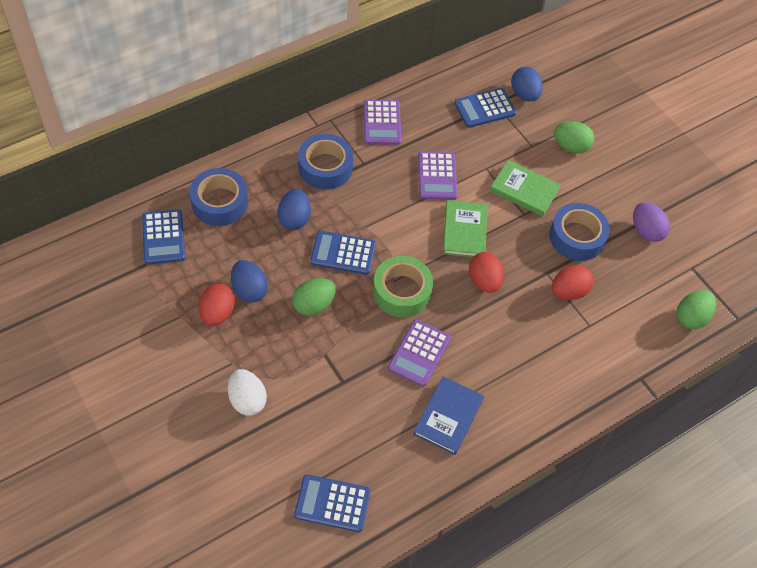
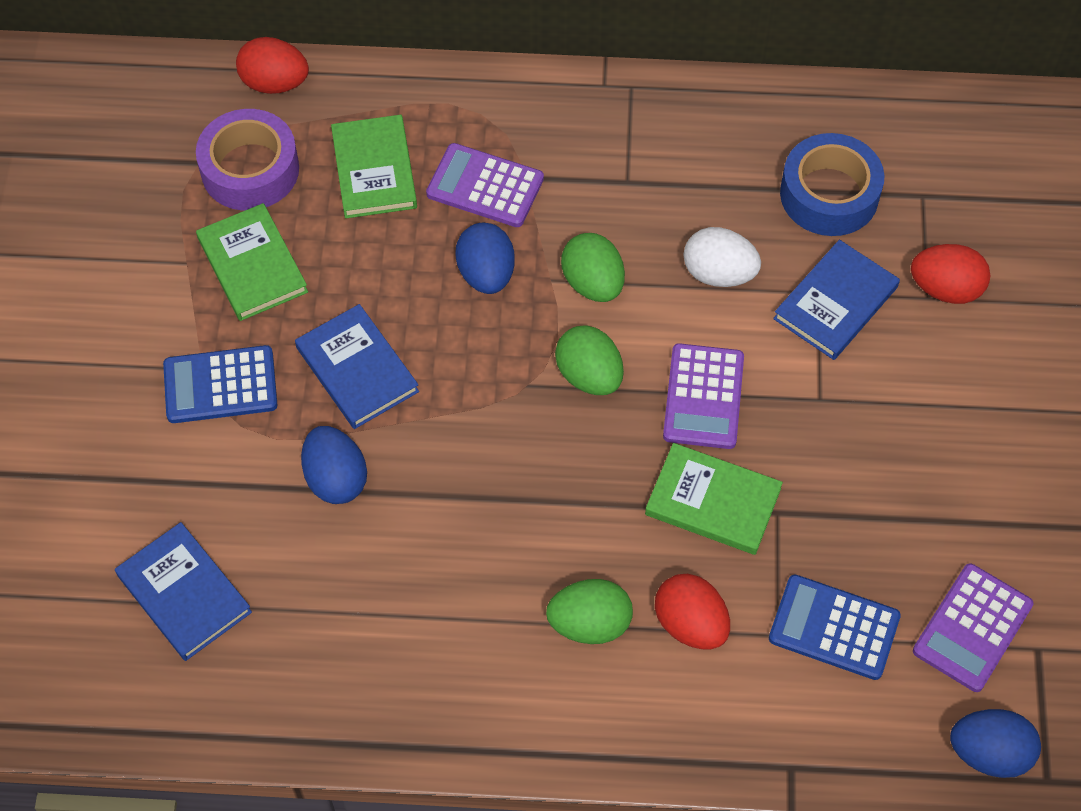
blue book: 1 -> 3
blue calculator: 4 -> 2
blue tape: 3 -> 1
green book: 2 -> 3
green tape: 1 -> 0
purple egg: 1 -> 0
purple tape: 0 -> 1

